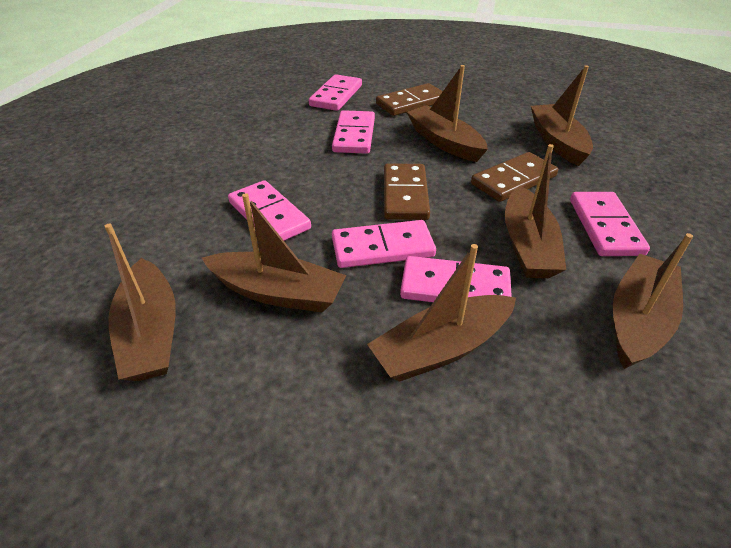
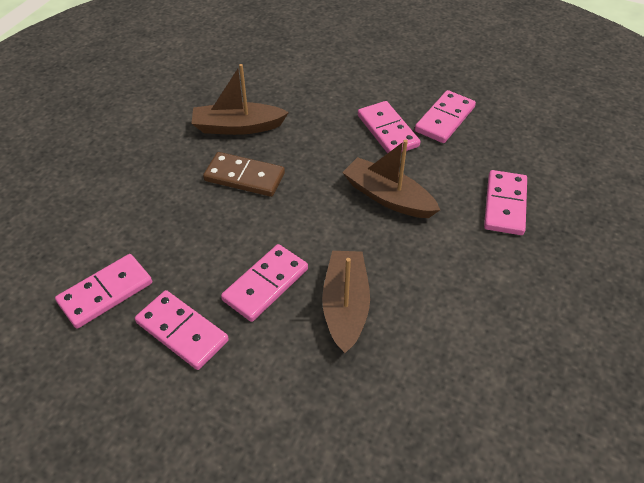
brown boat: 7 -> 3
brown domino: 3 -> 1

